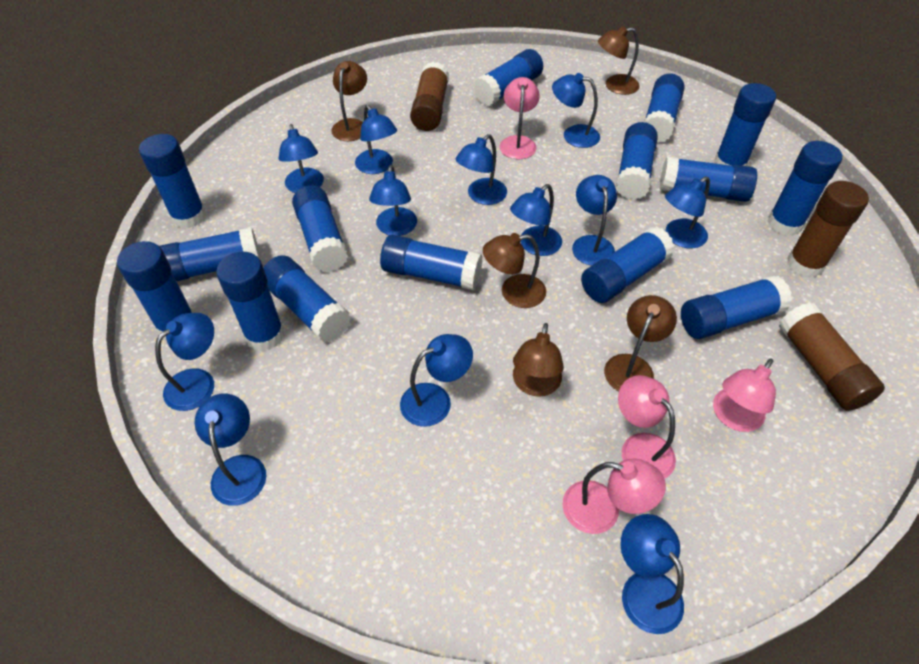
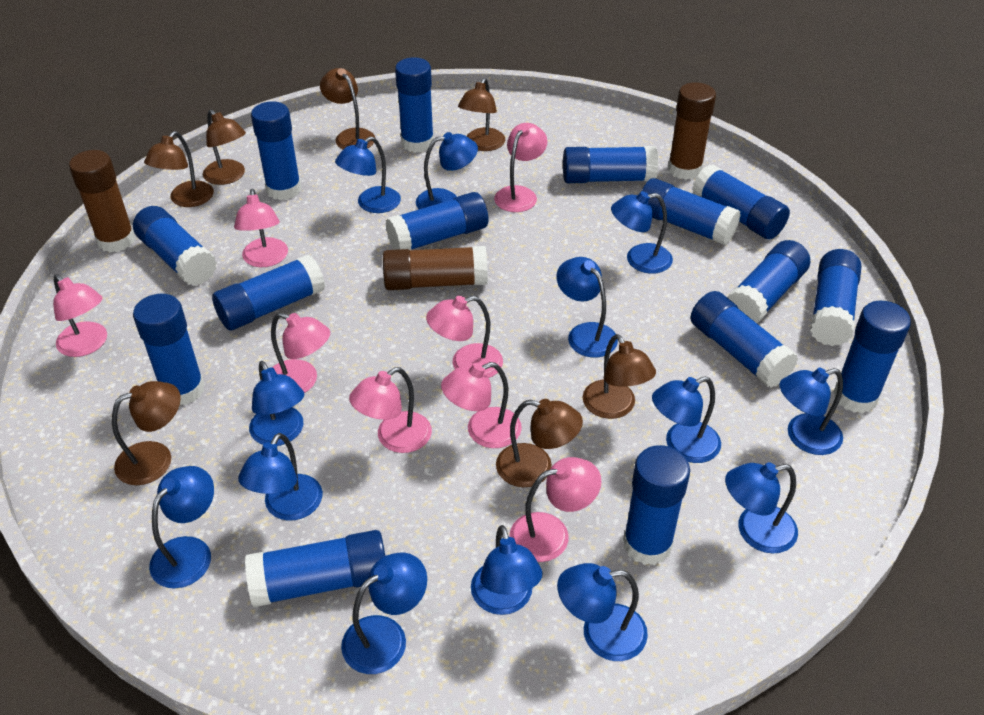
blue lamp: 12 -> 13
brown lamp: 5 -> 7
pink lamp: 4 -> 8

